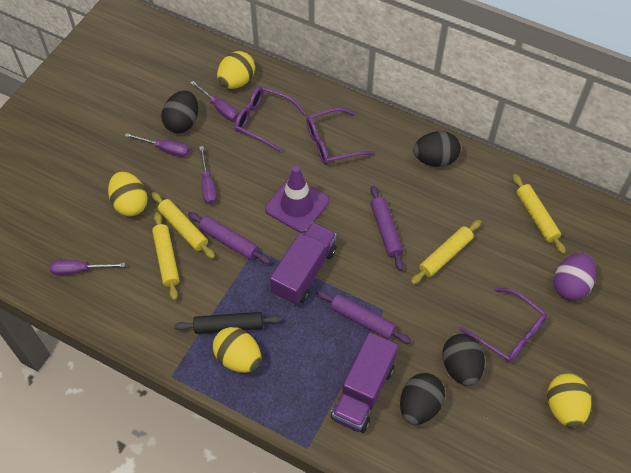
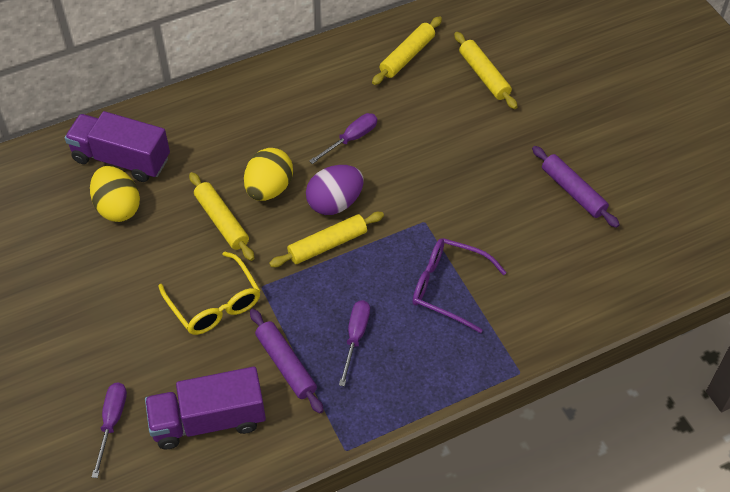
black egg: 4 -> 0
black rolling pin: 1 -> 0
purple glasses: 3 -> 1
purple rolling pin: 3 -> 2
purple screwdriver: 4 -> 3
purple traffic cone: 1 -> 0
yellow egg: 4 -> 2
yellow glasses: 0 -> 1

